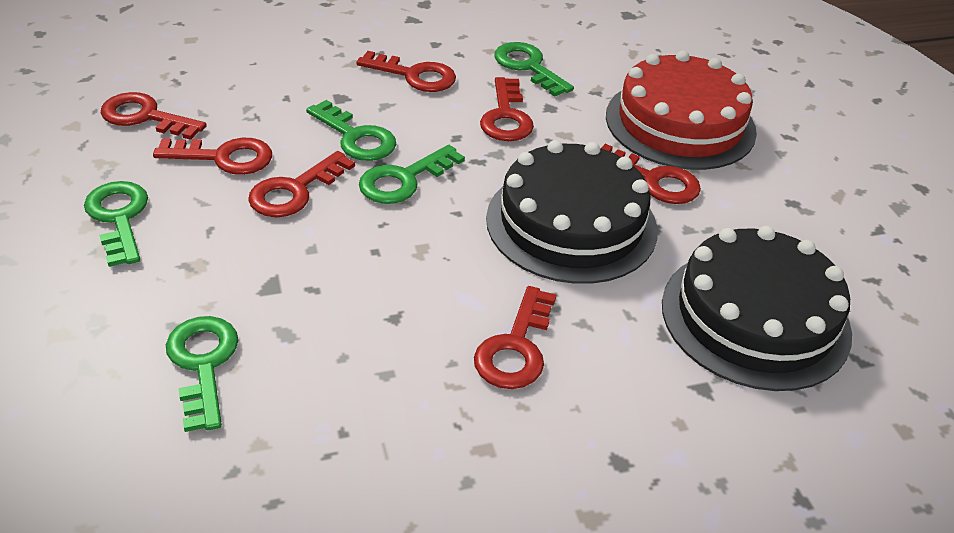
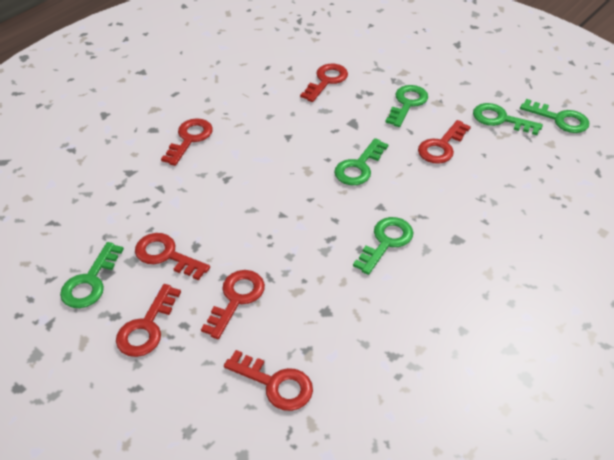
black cake: 2 -> 0
green key: 5 -> 6
red cake: 1 -> 0

